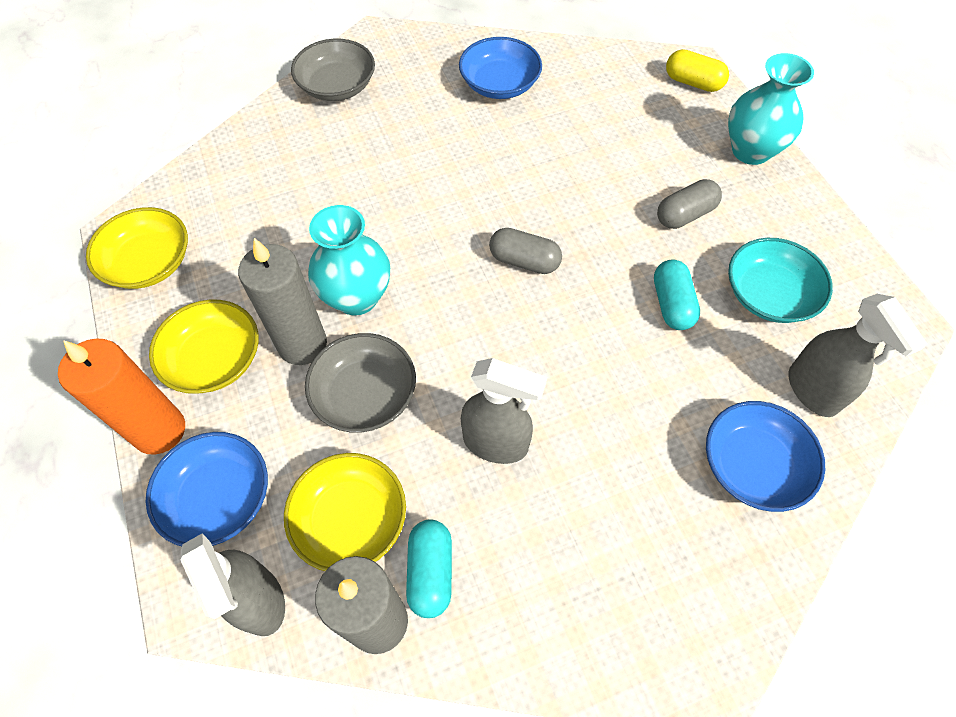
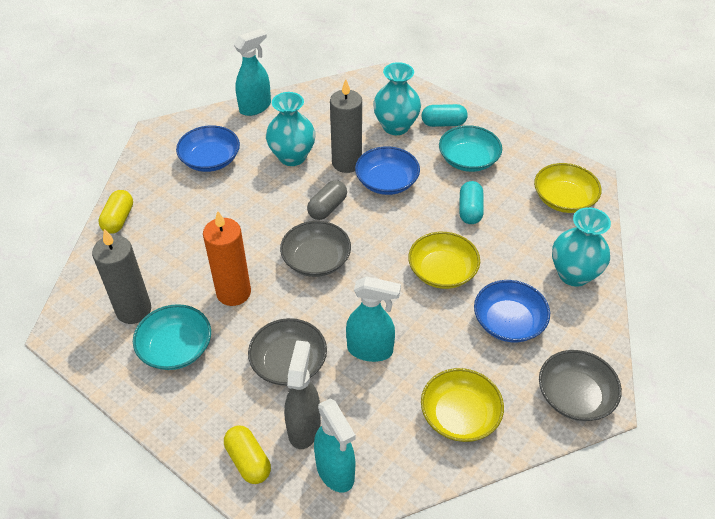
grey bowl: 2 -> 3
grey capsule: 2 -> 1
grey spray bottle: 3 -> 1
turquoise bowl: 1 -> 2
turquoise spray bottle: 0 -> 3
turquoise vase: 2 -> 3
yellow capsule: 1 -> 2

